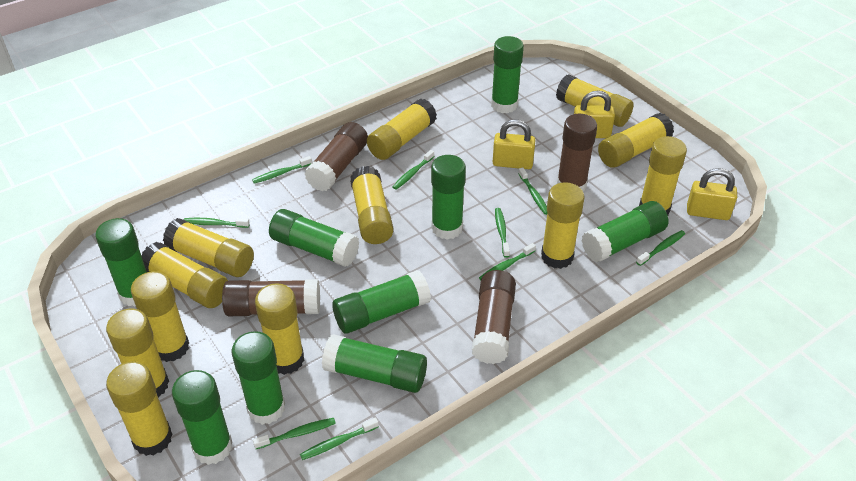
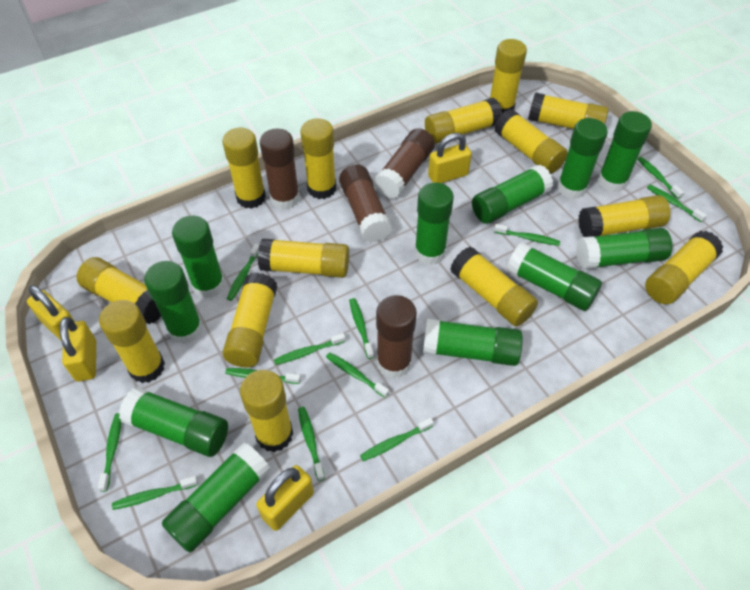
green glue stick: 9 -> 11
green toothbrush: 9 -> 12
yellow glue stick: 12 -> 14
yellow padlock: 3 -> 4

